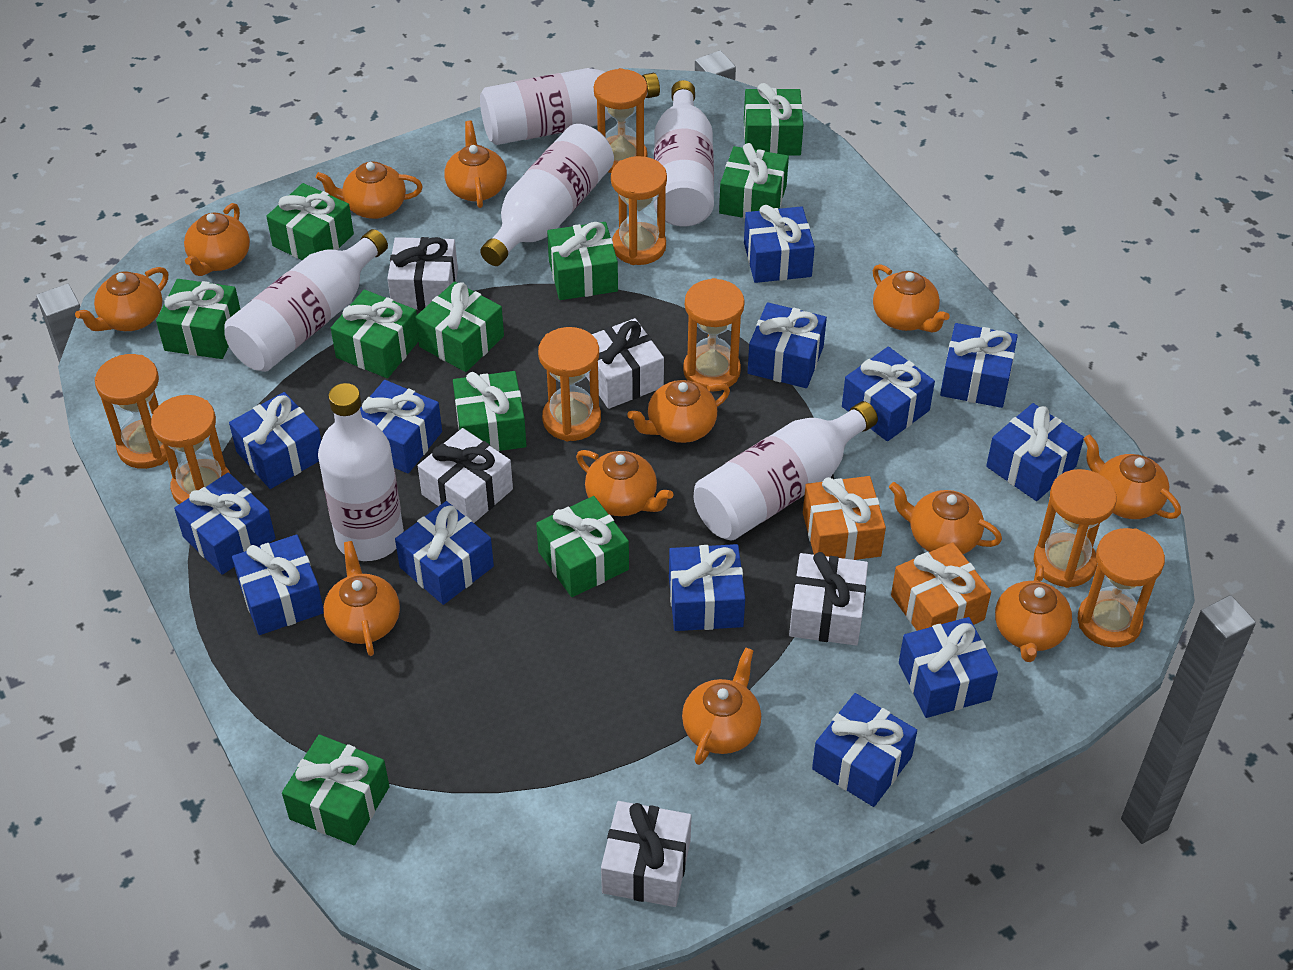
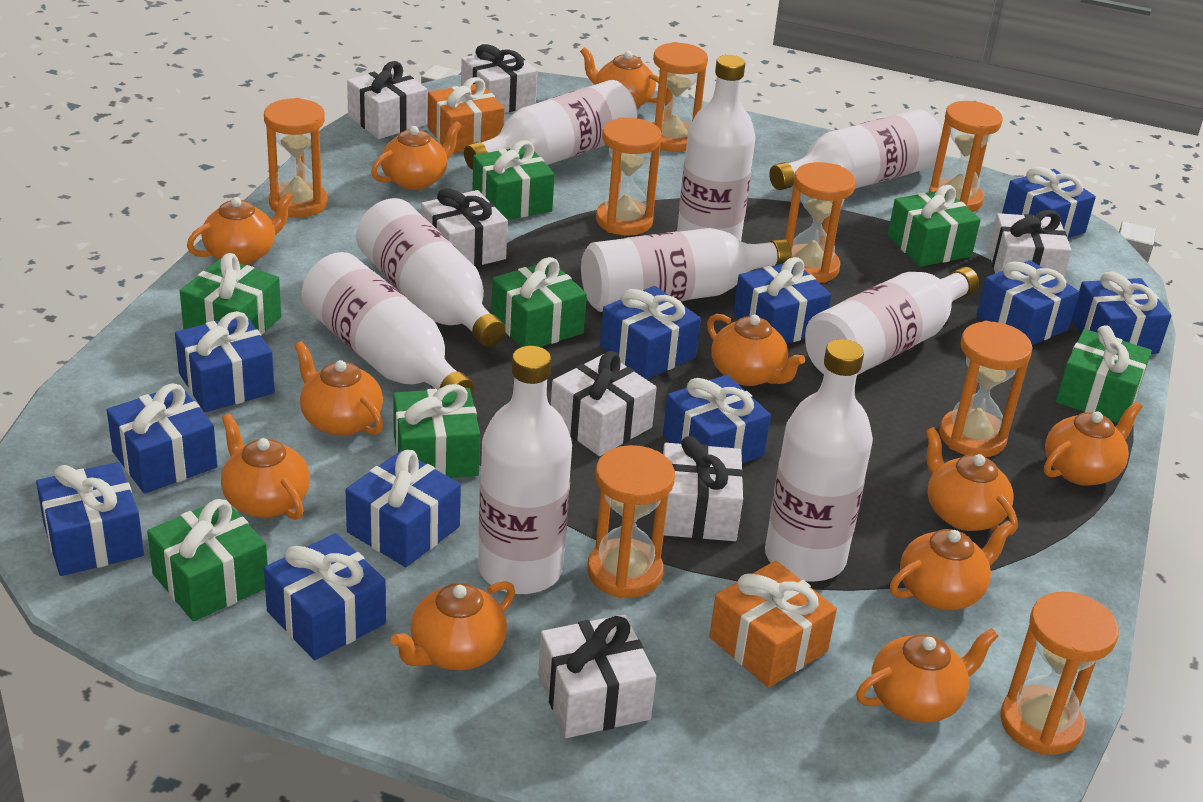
blue gift: 13 -> 11
green gift: 10 -> 7
orange teapot: 12 -> 11
white bottle: 6 -> 9
white gift: 5 -> 7

